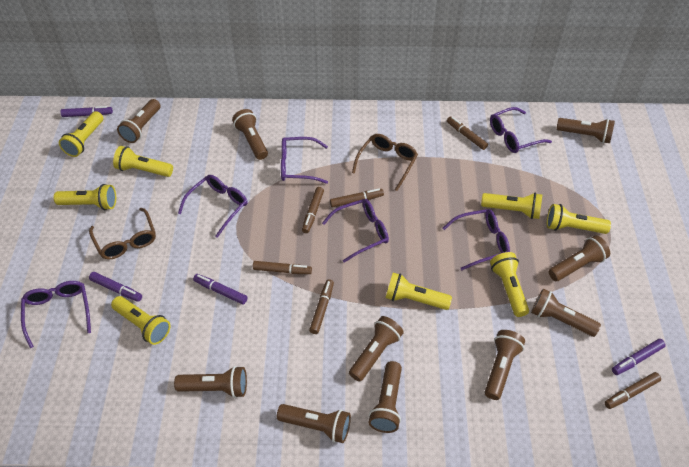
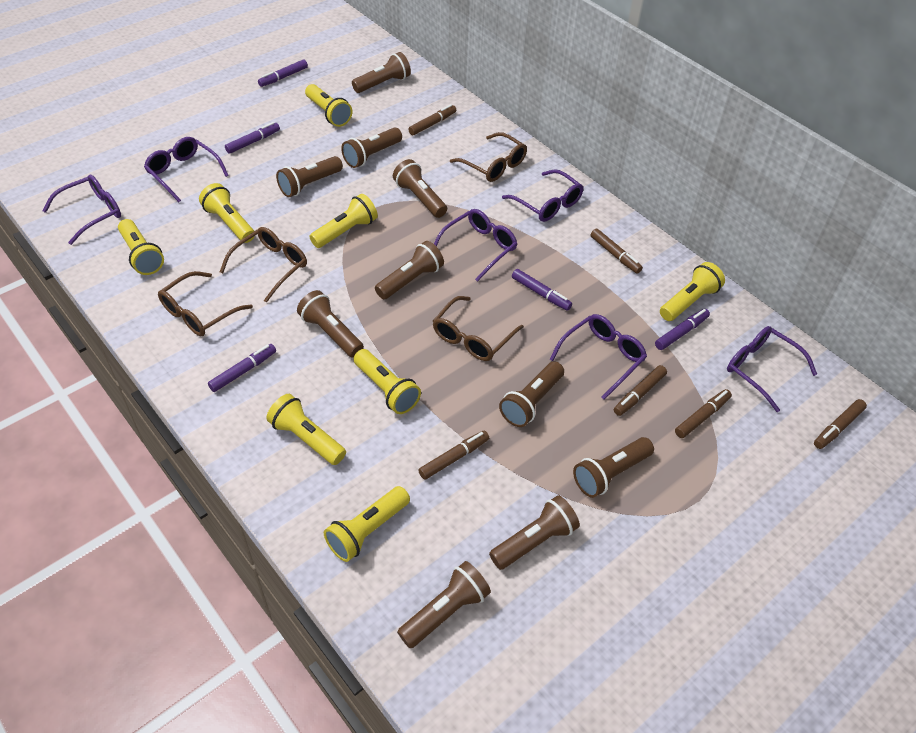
brown glasses: 2 -> 4
purple marker: 4 -> 5

